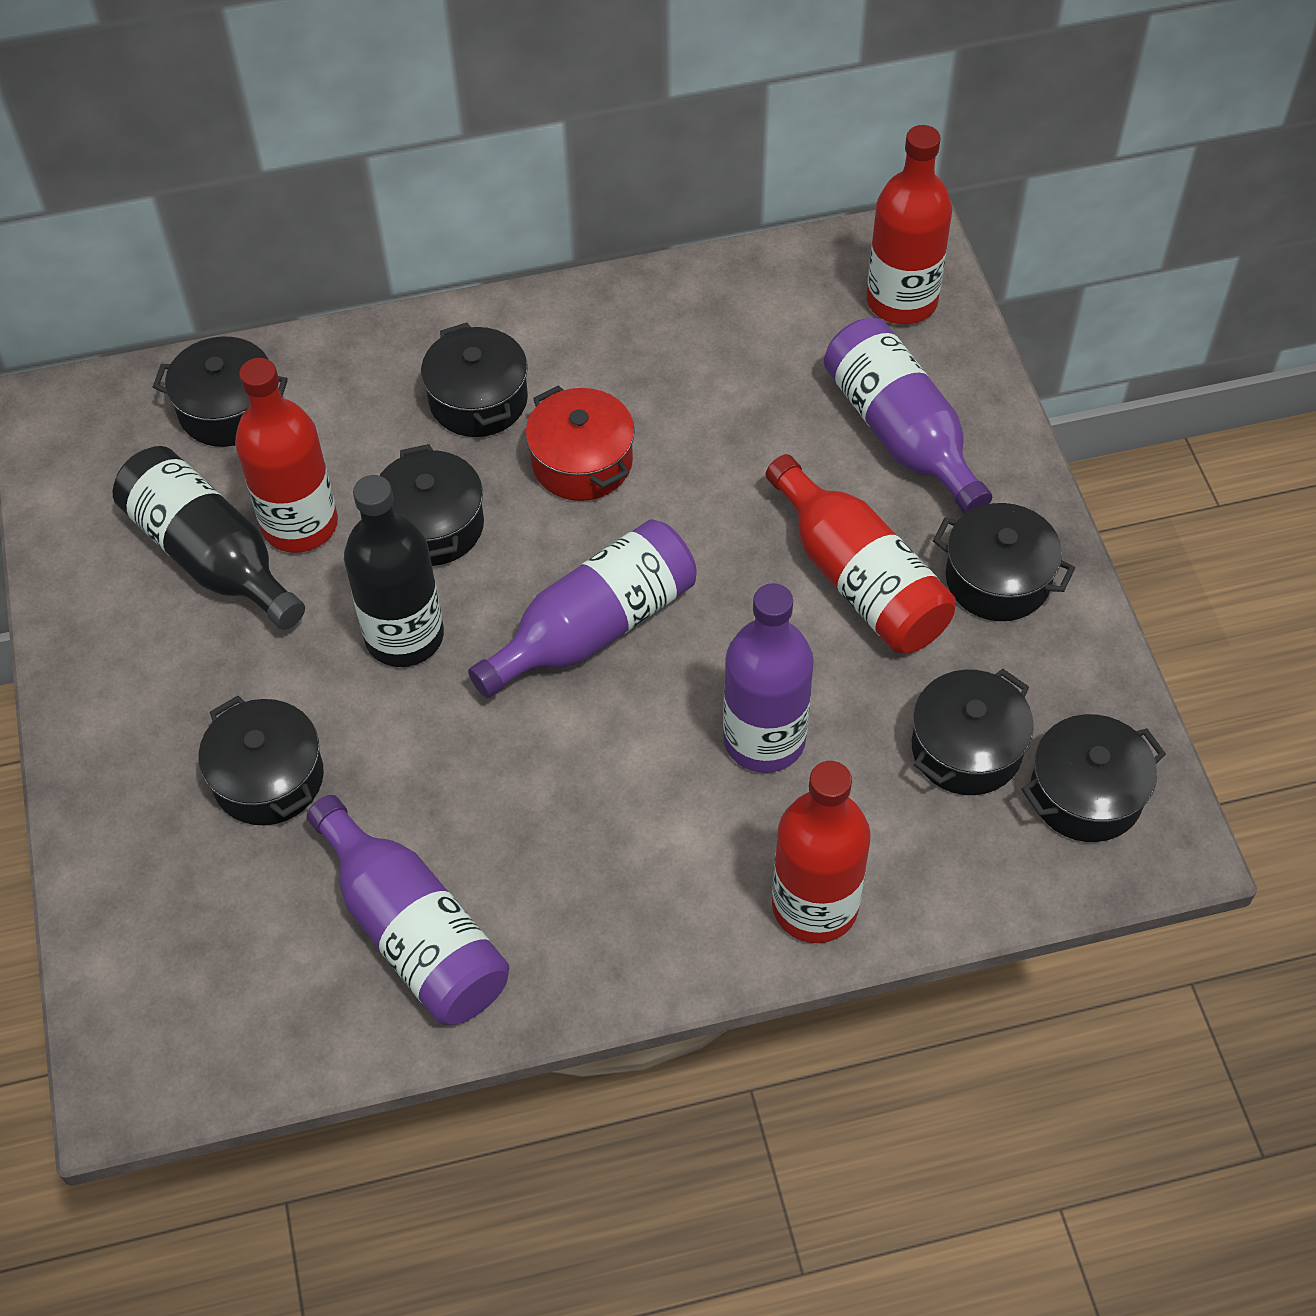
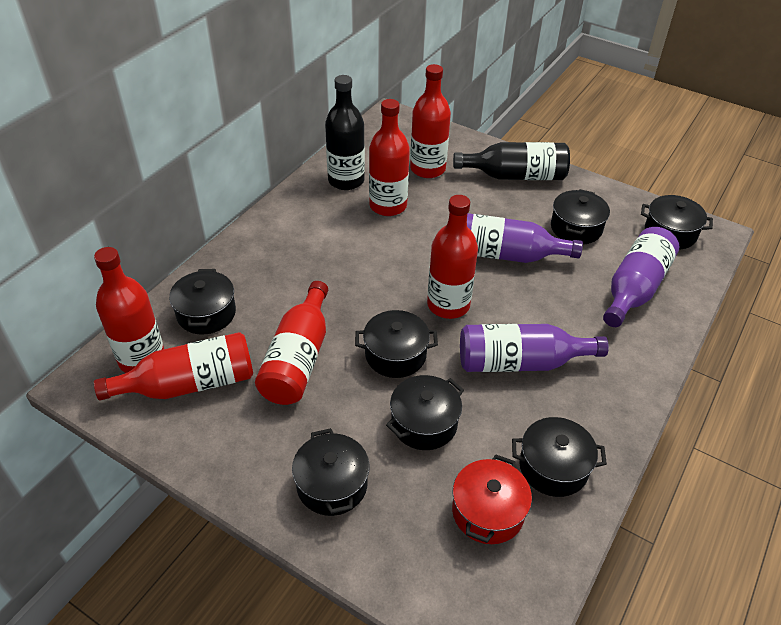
purple bottle: 4 -> 3
red bottle: 4 -> 6

